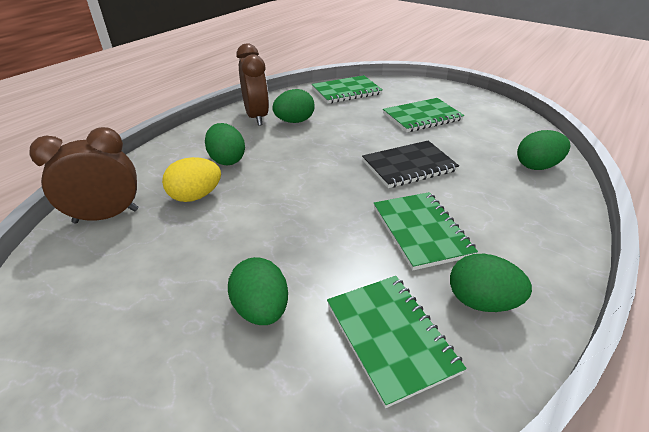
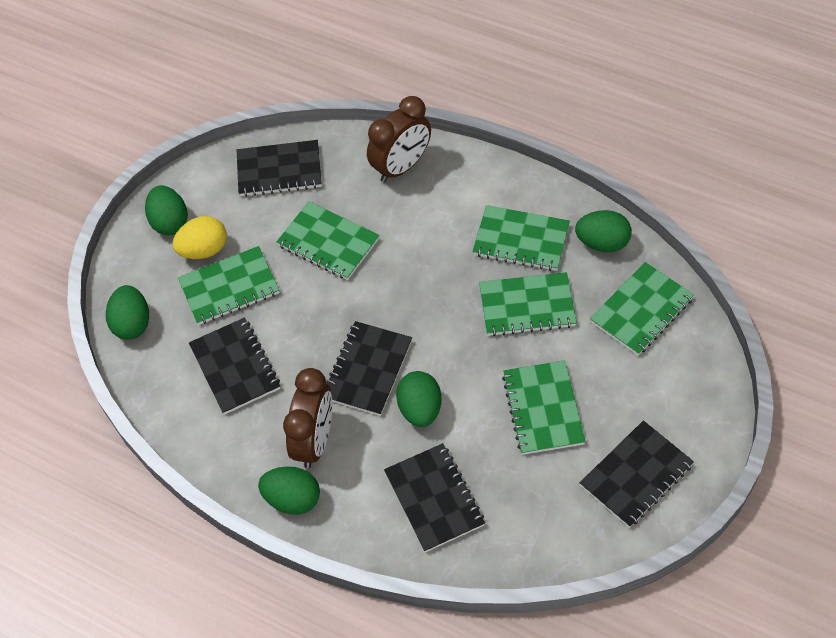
black notebook: 1 -> 5
green notebook: 4 -> 6

